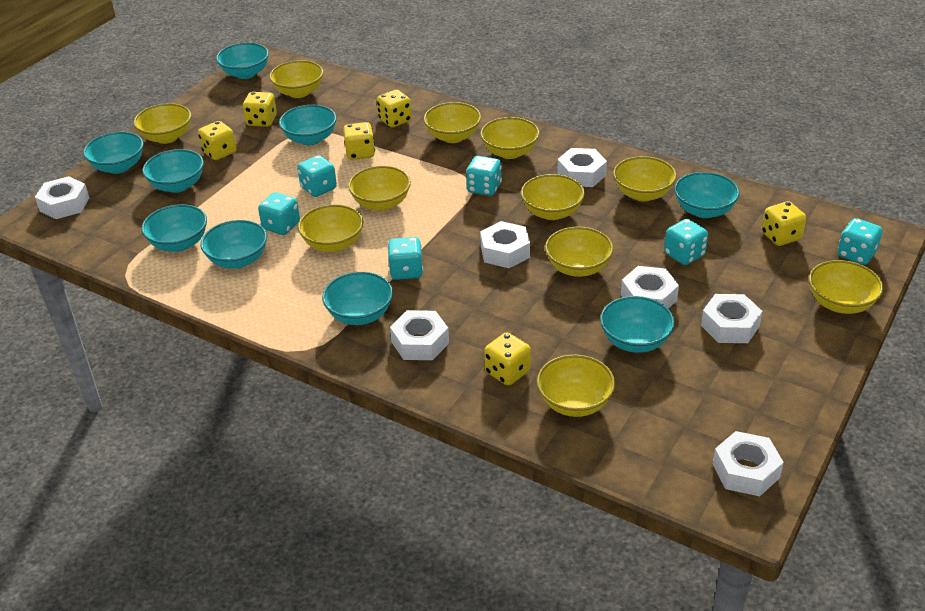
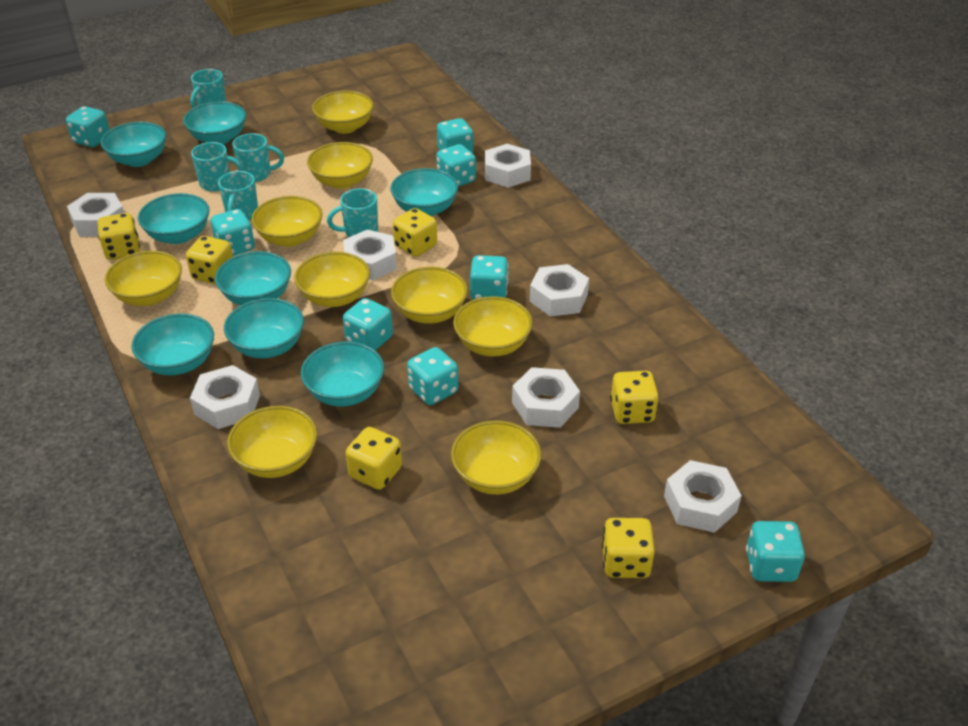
turquoise bowl: 9 -> 8
turquoise dice: 6 -> 8
turquoise mug: 0 -> 5
yellow bowl: 11 -> 9

